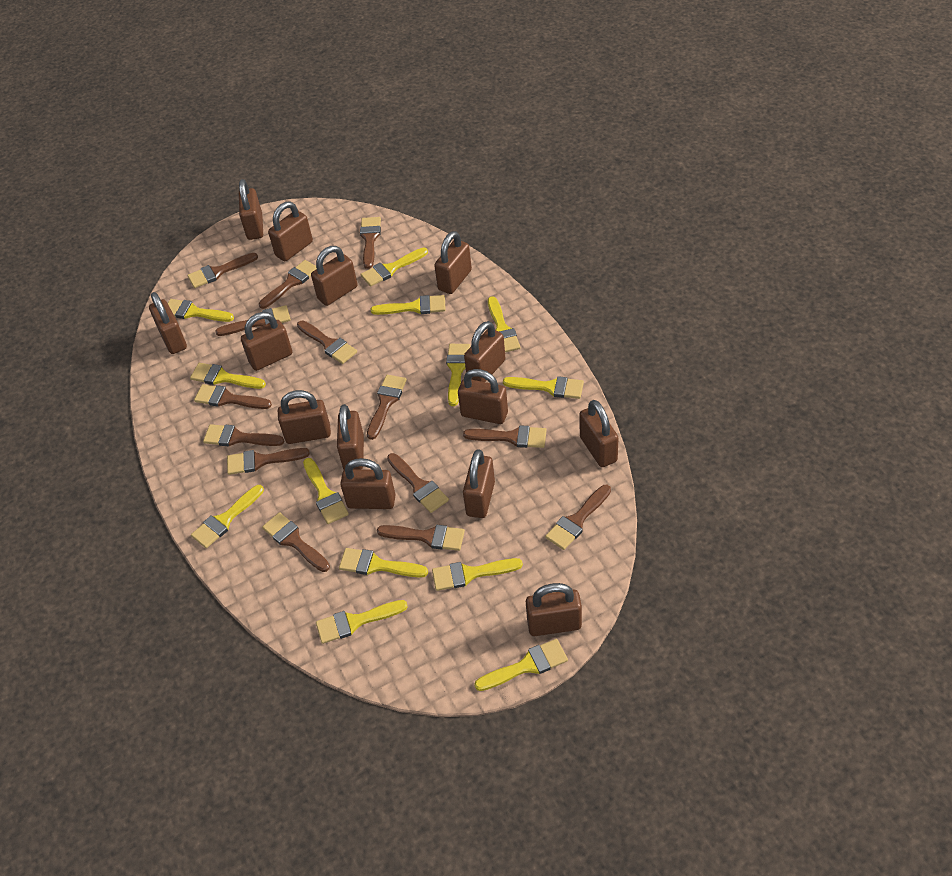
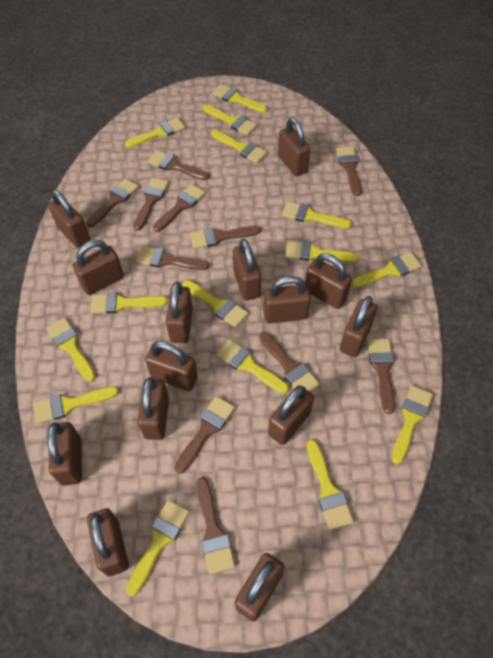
brown brush: 14 -> 11
yellow brush: 13 -> 15

